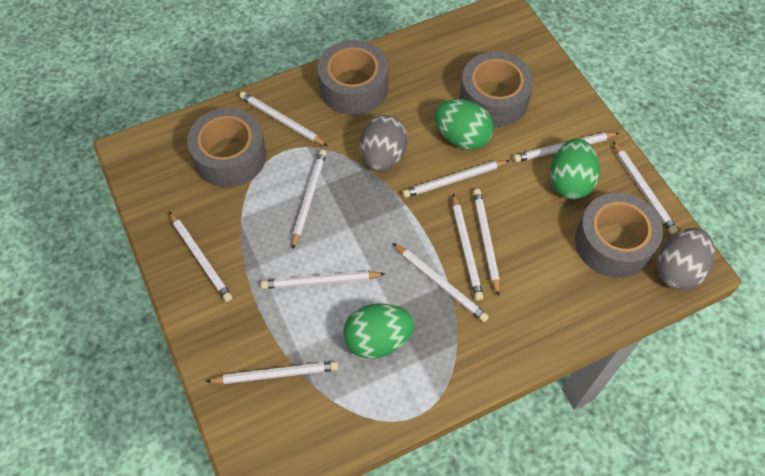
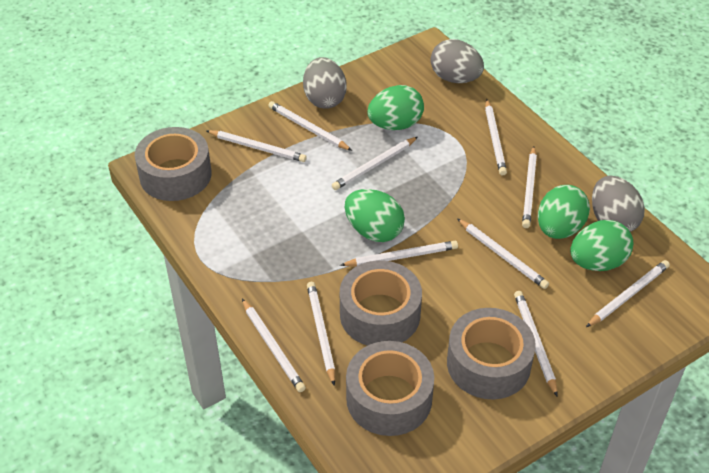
green egg: 3 -> 4
grey egg: 2 -> 3

